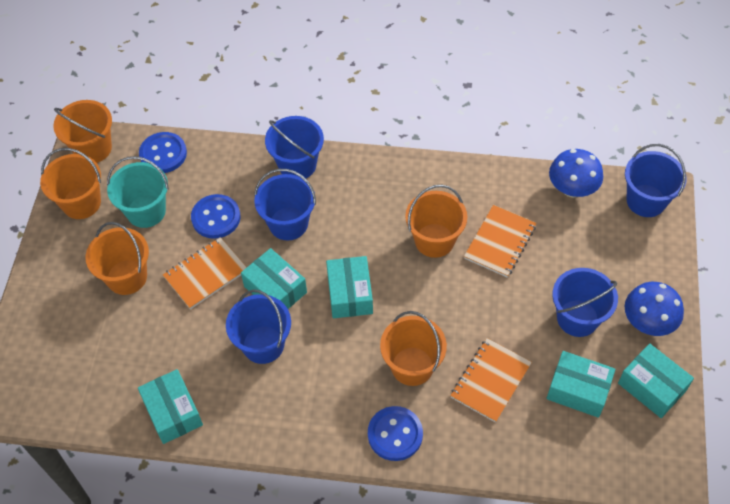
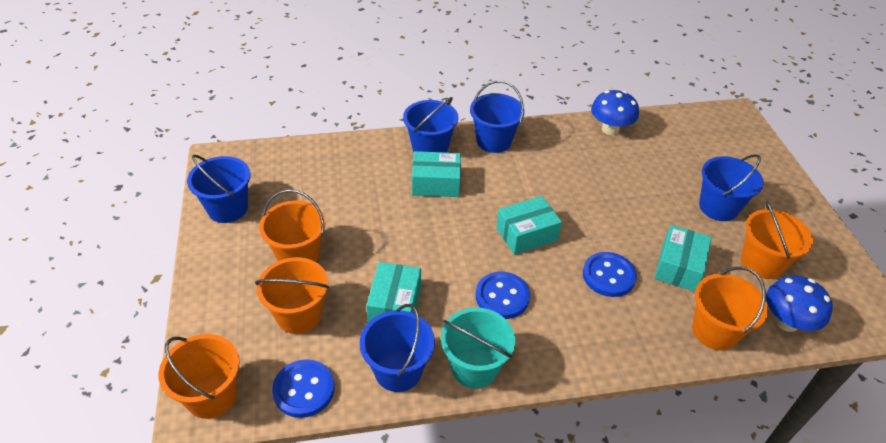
orange notebook: 3 -> 0
turquoise box: 5 -> 4

